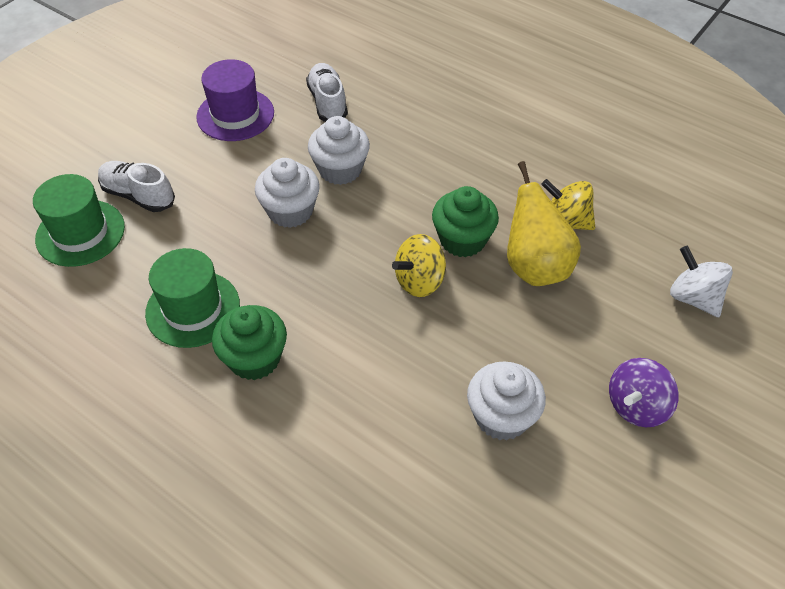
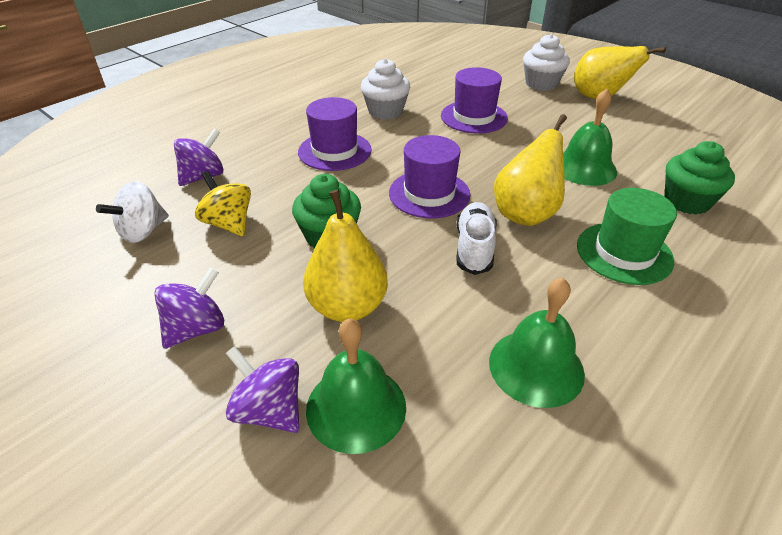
green bell: 0 -> 3
green hat: 2 -> 1
purple hat: 1 -> 3
purple spinning top: 1 -> 3
white cupcake: 3 -> 2
white shoe: 2 -> 1
yellow pear: 1 -> 3
yellow spinning top: 2 -> 1

